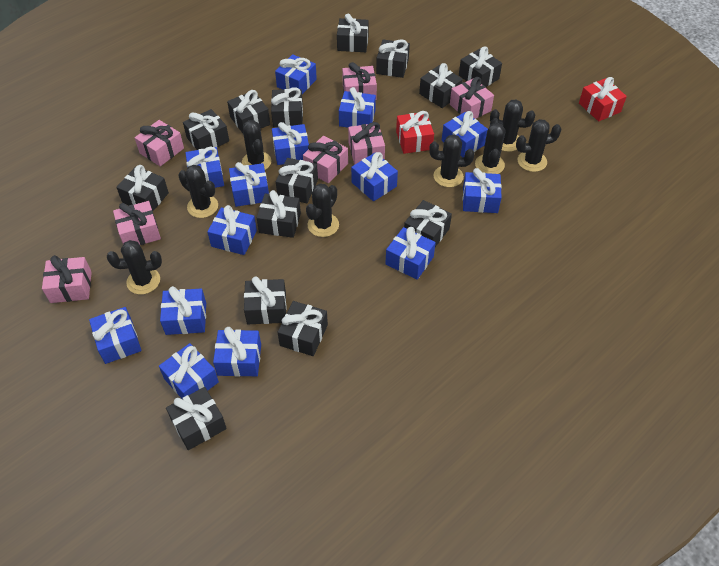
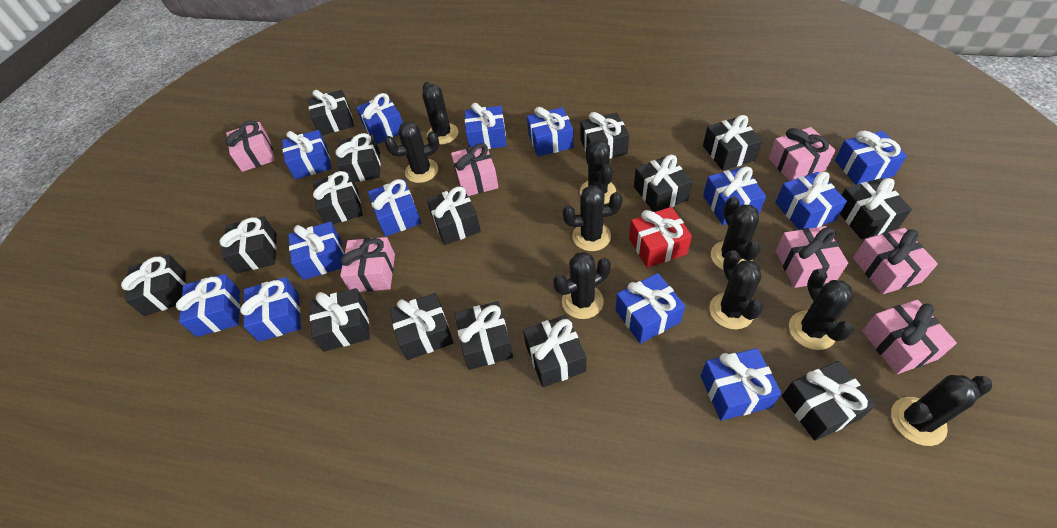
black cactus: 8 -> 9
black gift: 14 -> 15
blue gift: 14 -> 13
red gift: 2 -> 1

